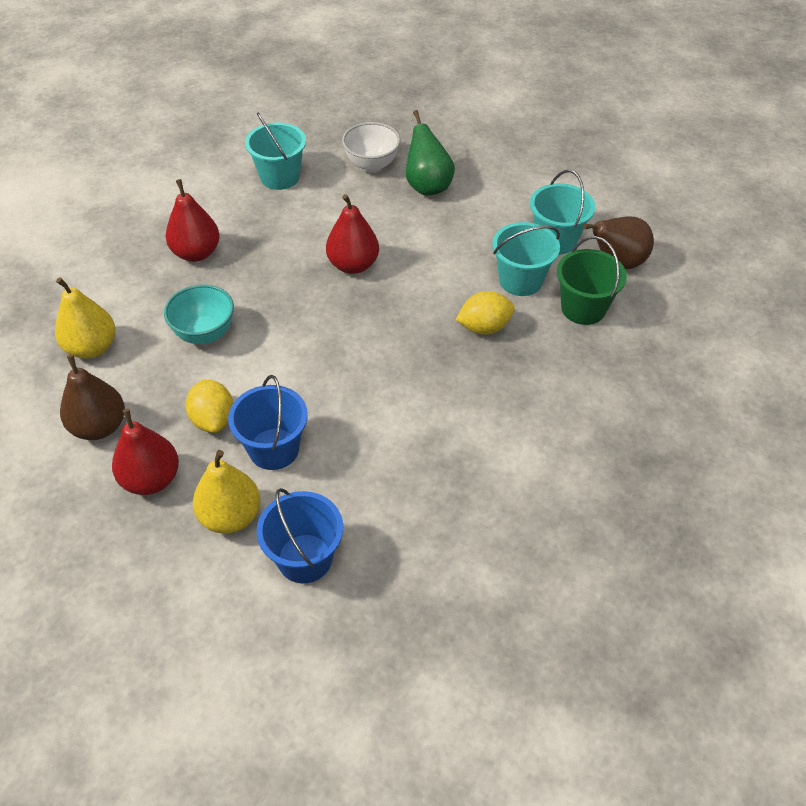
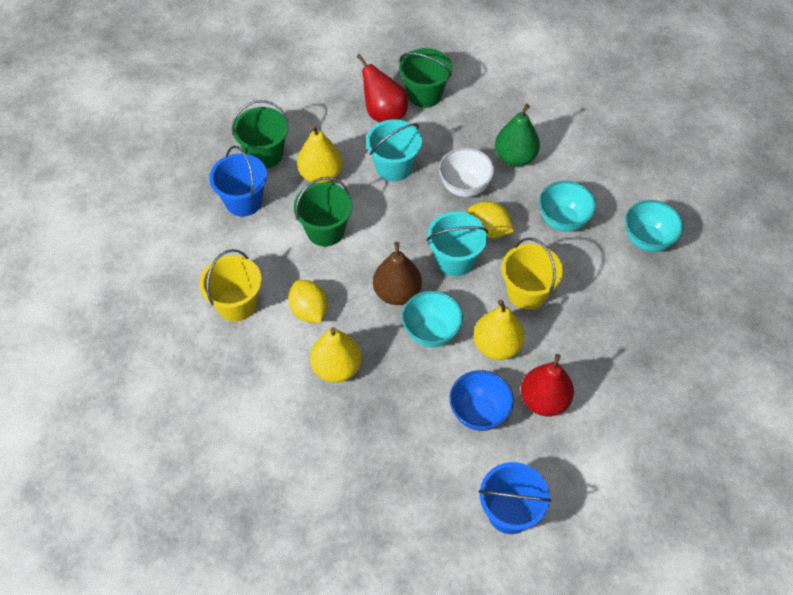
blue bowl: 0 -> 1
brown pear: 2 -> 1
green bucket: 1 -> 3
red pear: 3 -> 2
turquoise bowl: 1 -> 3
turquoise bucket: 3 -> 2
yellow bucket: 0 -> 2
yellow pear: 2 -> 3

